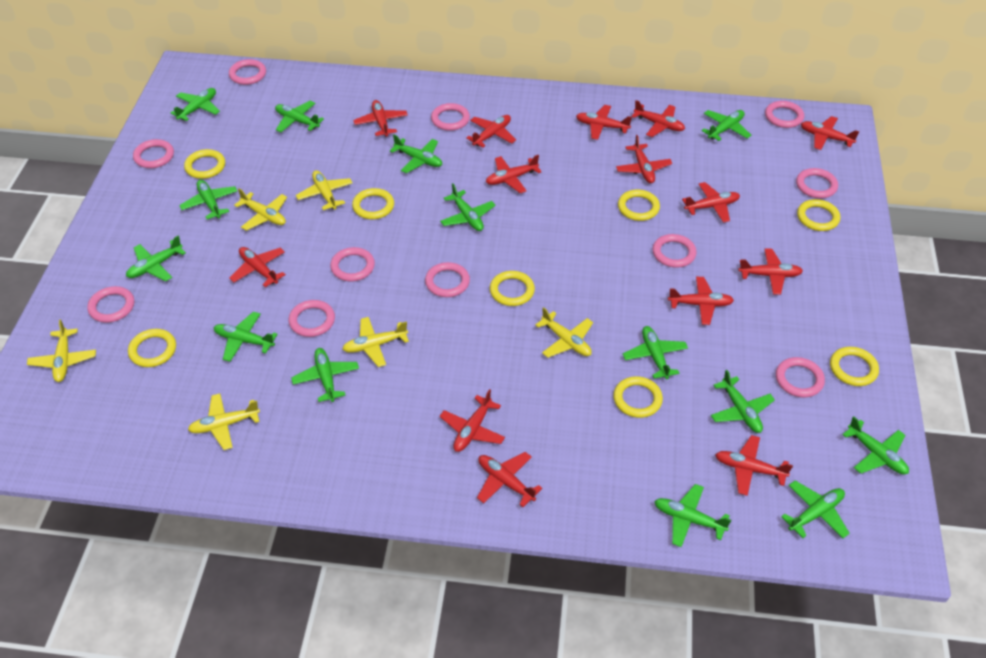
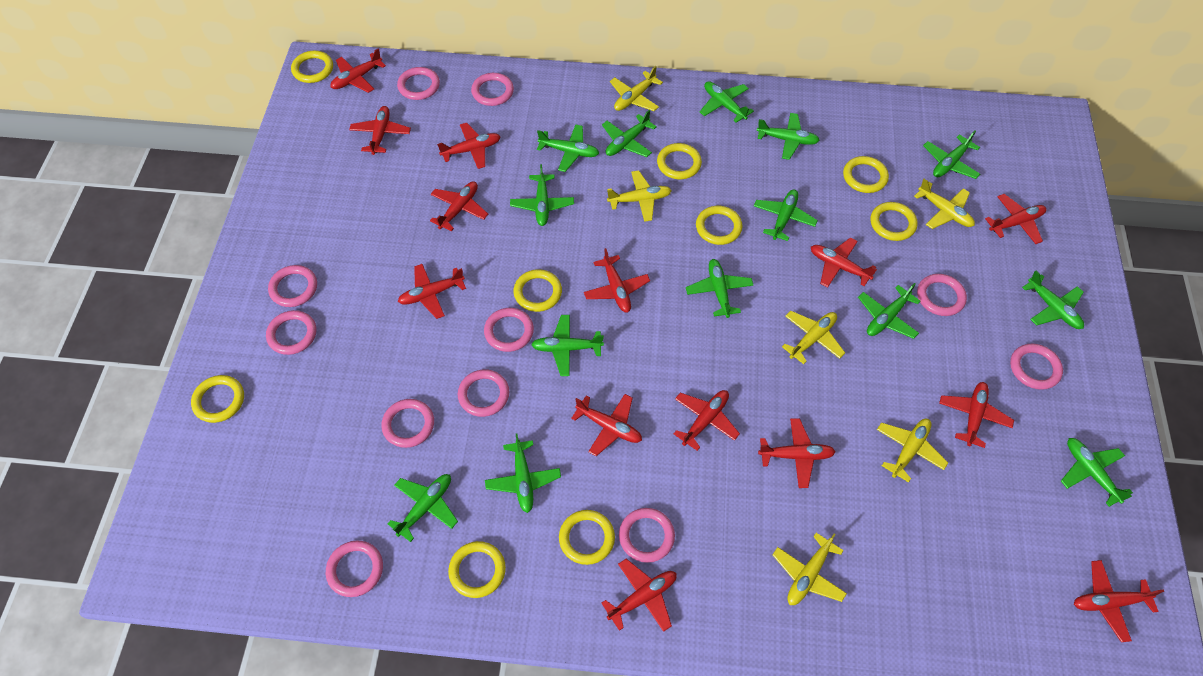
yellow ring: 8 -> 9

